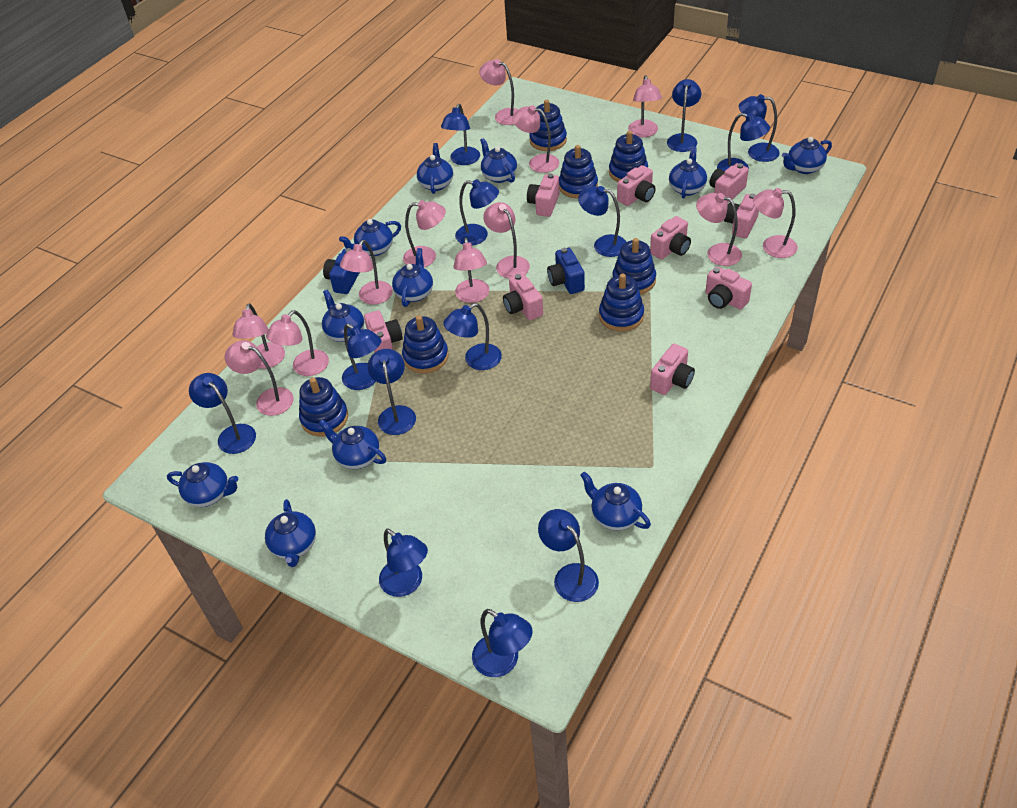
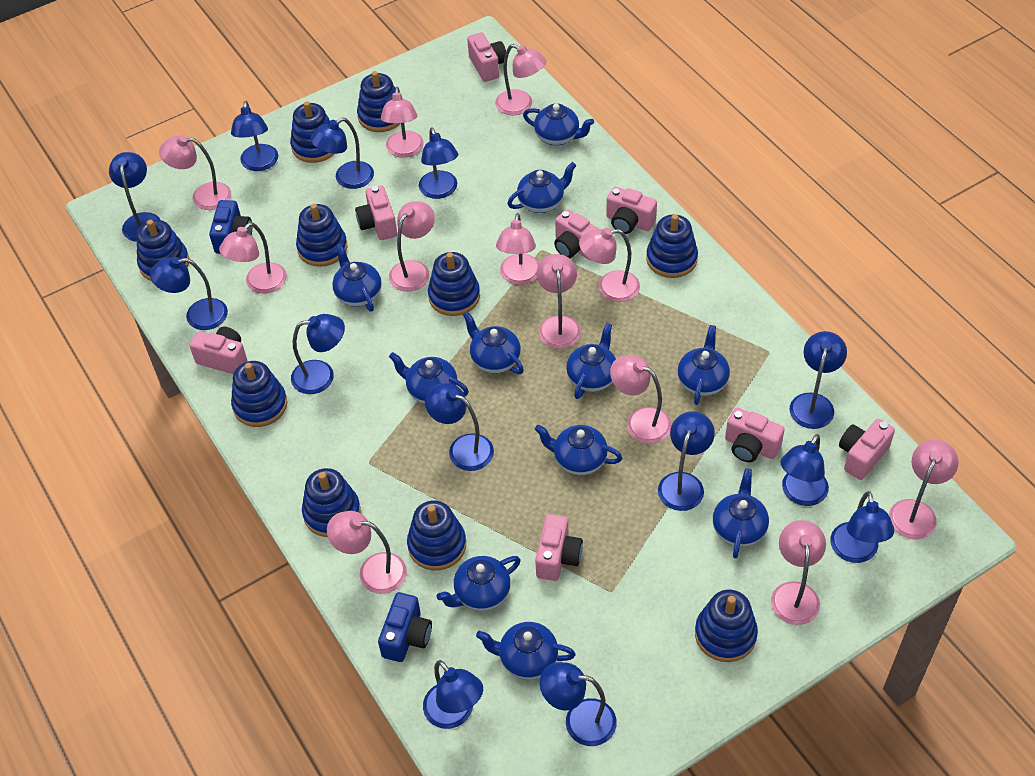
blue stacking toy: 7 -> 10
pink camera: 9 -> 8

